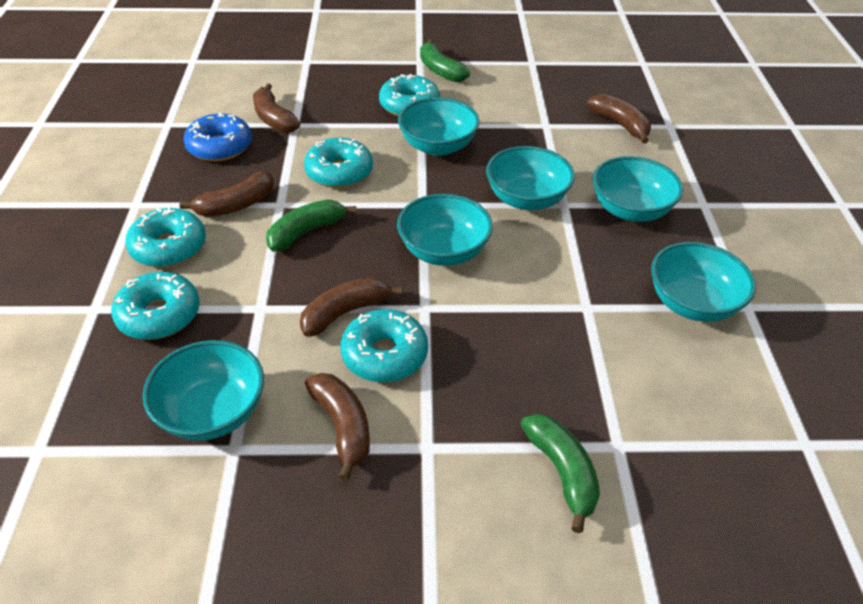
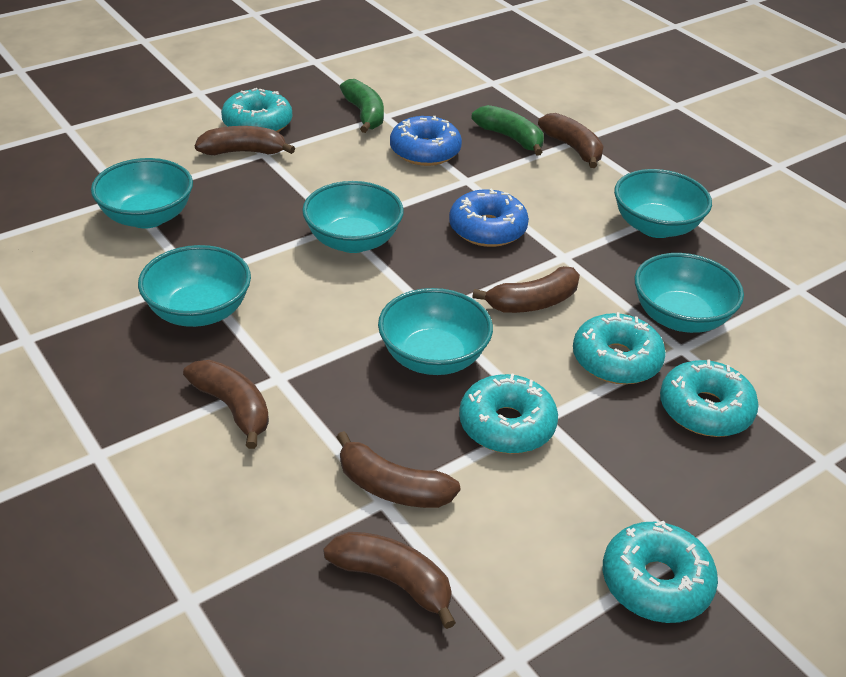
blue donut: 1 -> 2
brown banana: 5 -> 6
green banana: 3 -> 2

